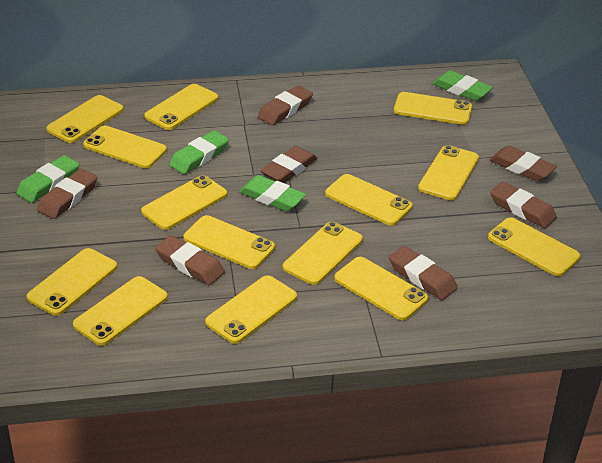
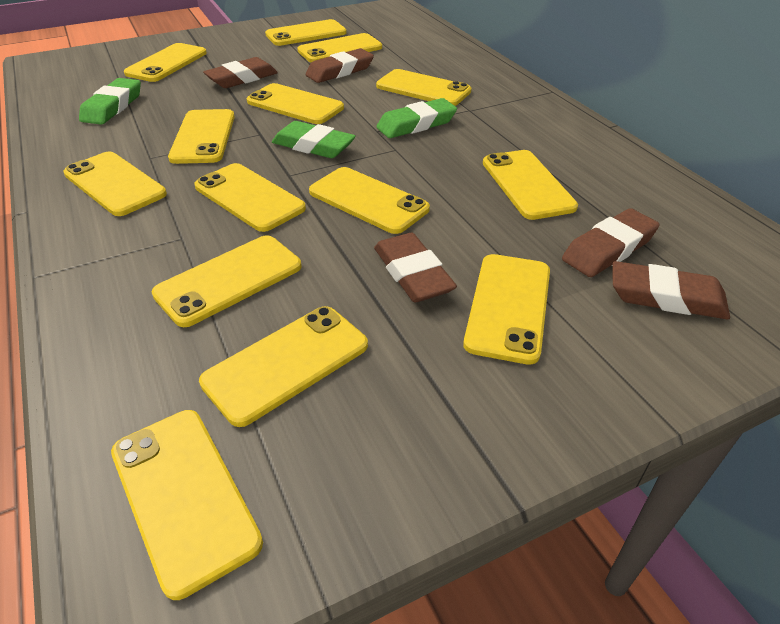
brown eraser: 7 -> 5
green eraser: 4 -> 3

